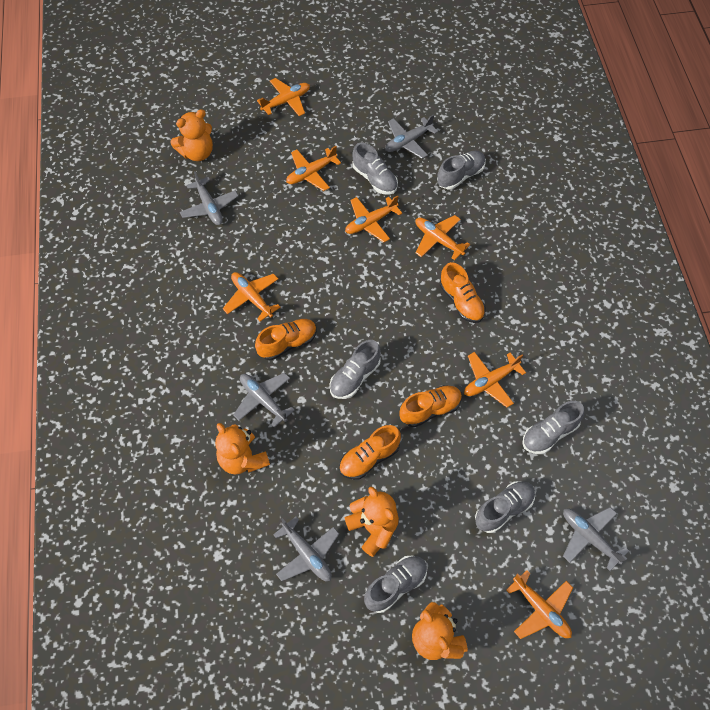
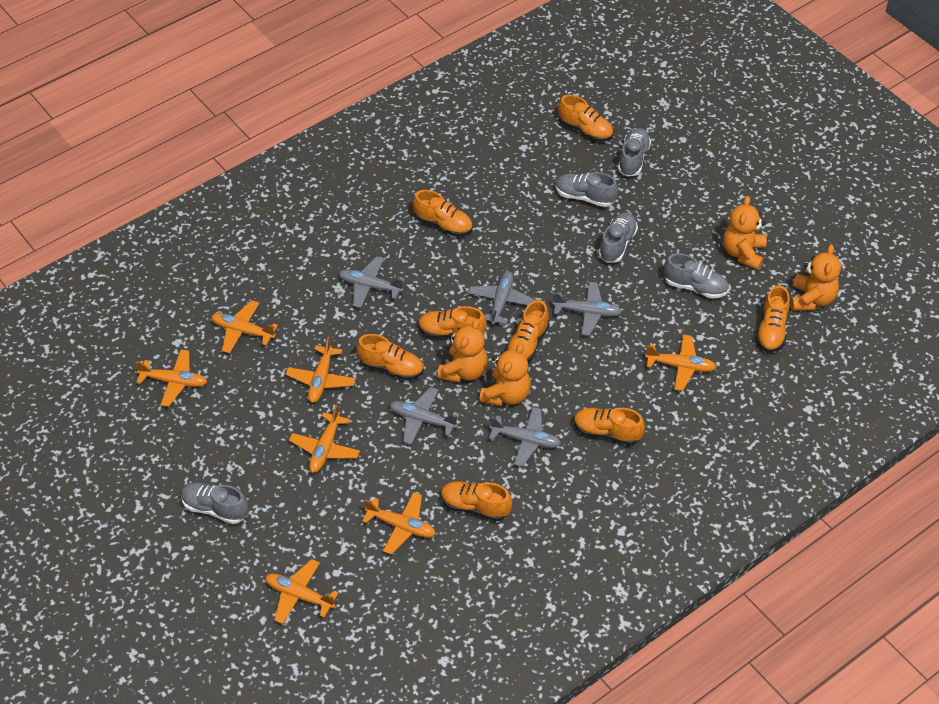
grey shoe: 6 -> 5
orange shoe: 4 -> 8

